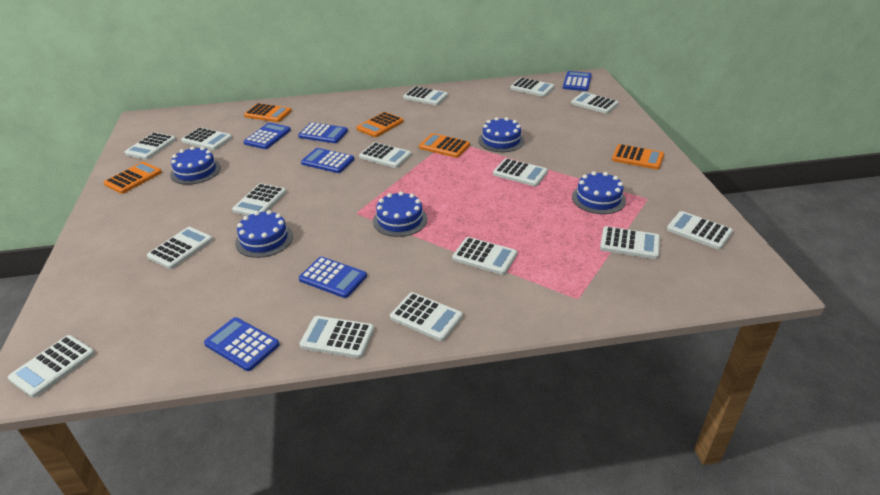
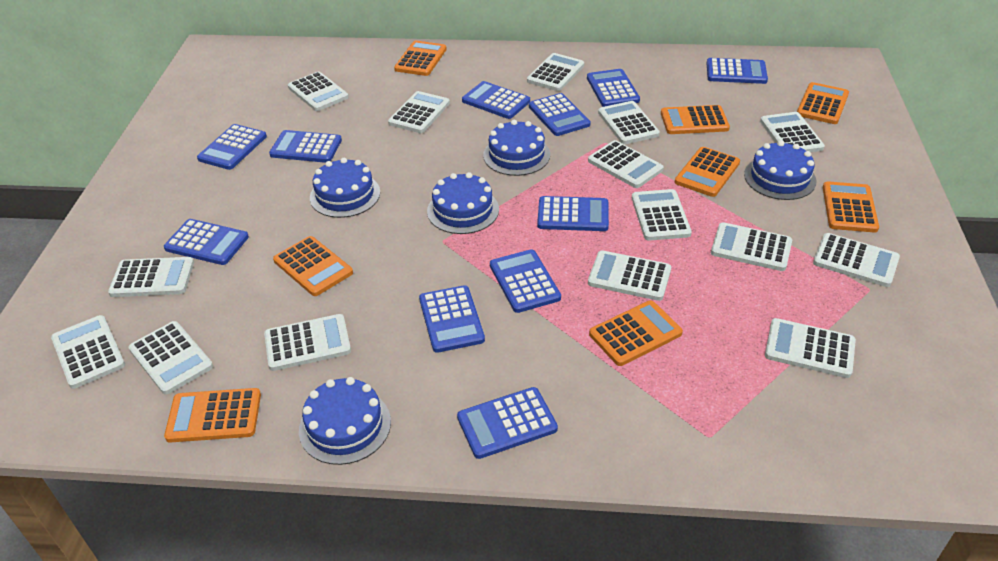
blue calculator: 6 -> 11
orange calculator: 5 -> 8

